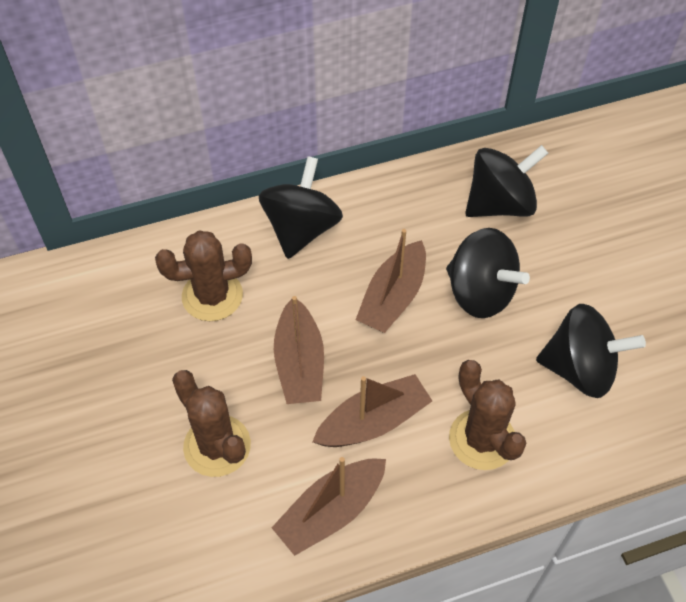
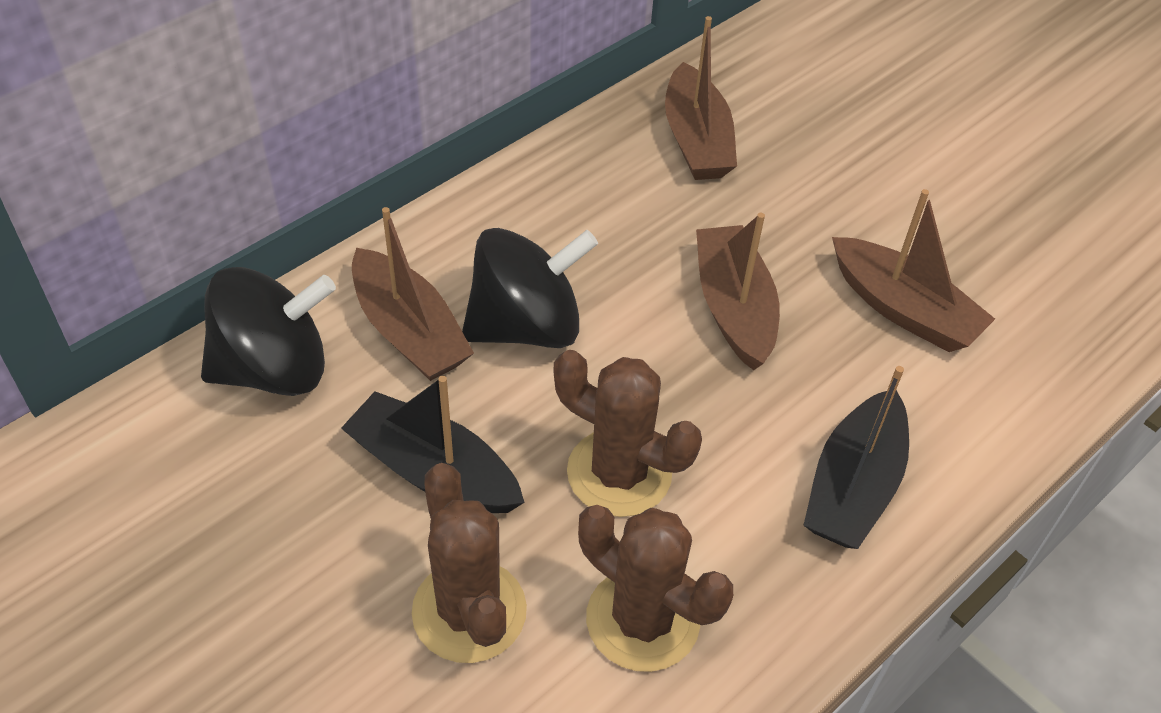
black boat: 0 -> 2
black spinning top: 4 -> 2

